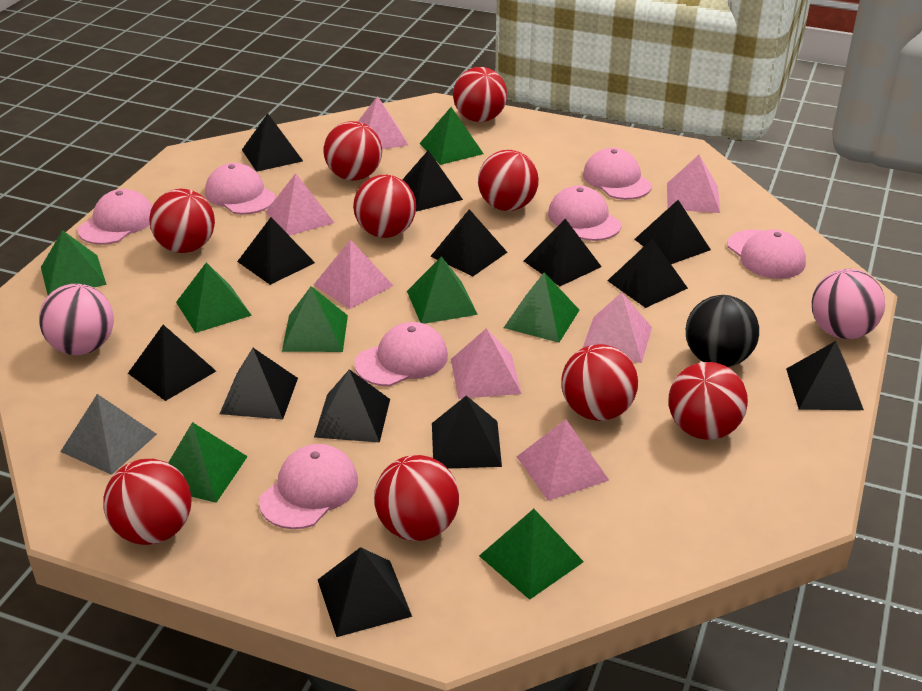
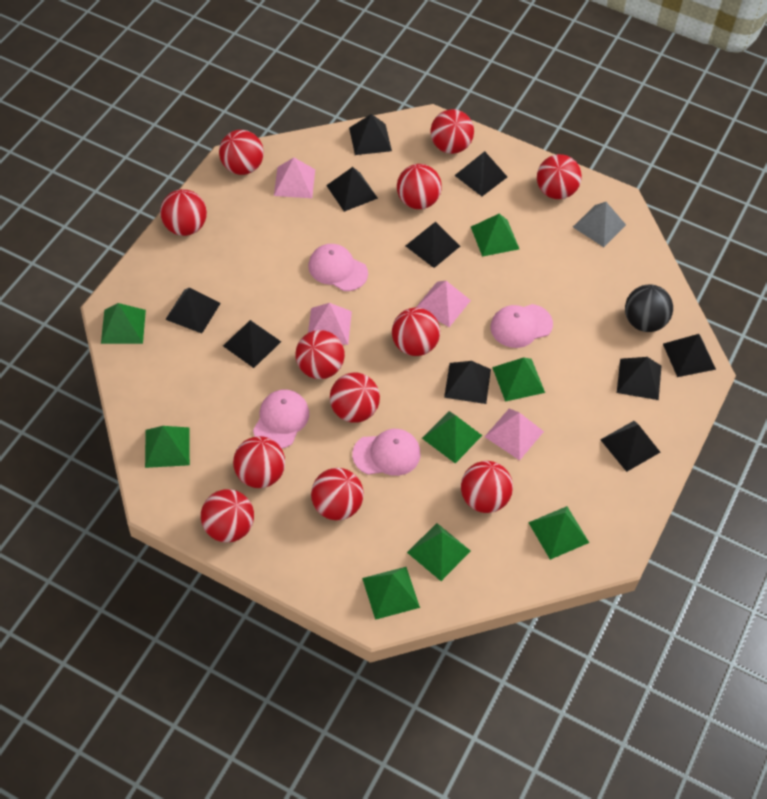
black pyramid: 13 -> 10
pink ball: 2 -> 0
pink cap: 7 -> 4
pink pyramid: 7 -> 4
red ball: 9 -> 12

